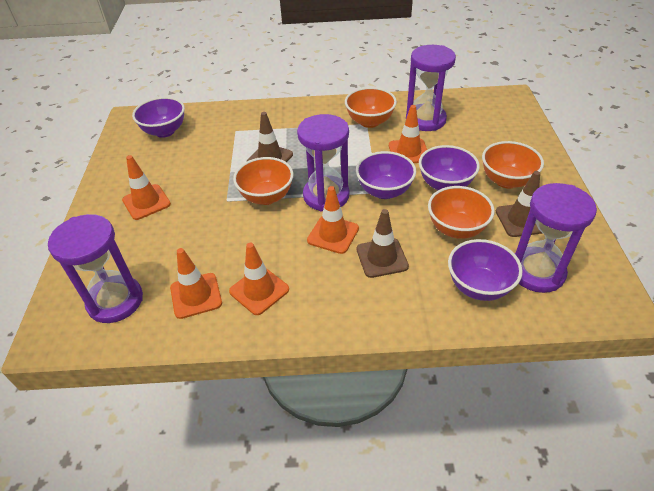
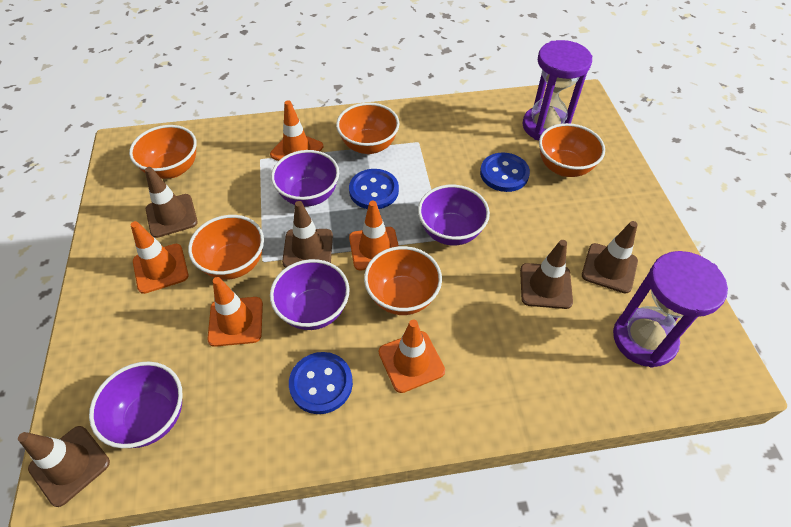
blue button: 0 -> 3
brown traffic cone: 3 -> 5
orange bowl: 4 -> 5
purple hourglass: 4 -> 2

